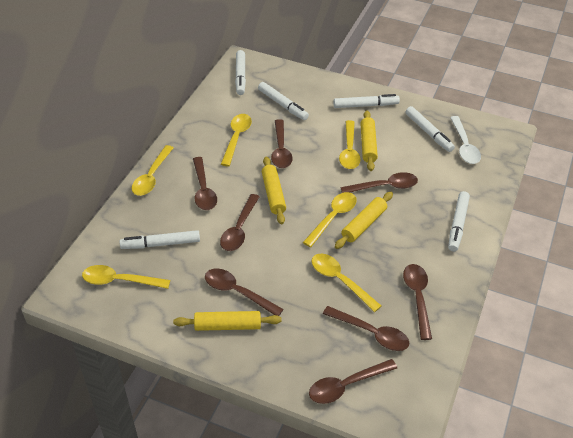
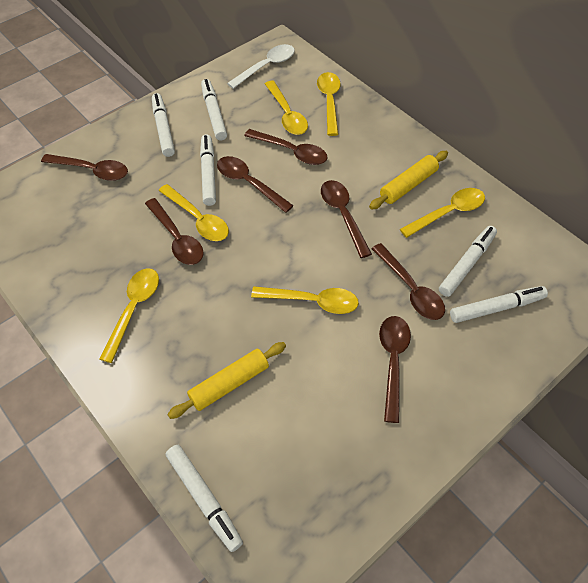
brown spoon: 8 -> 7
yellow rolling pin: 4 -> 2

